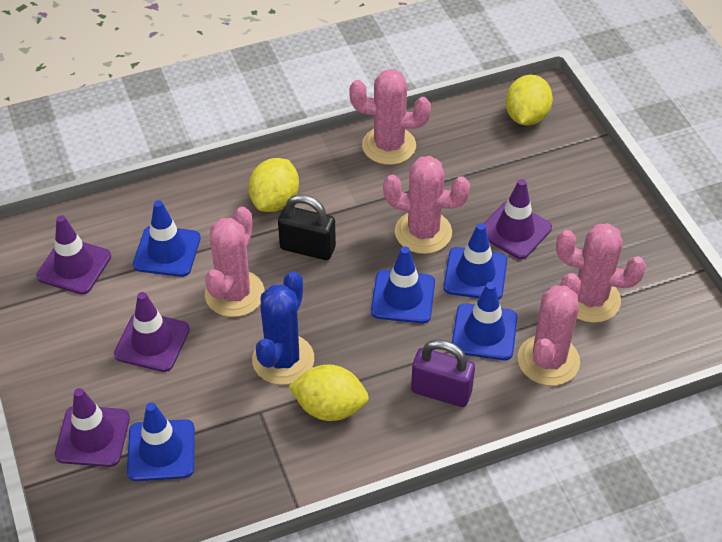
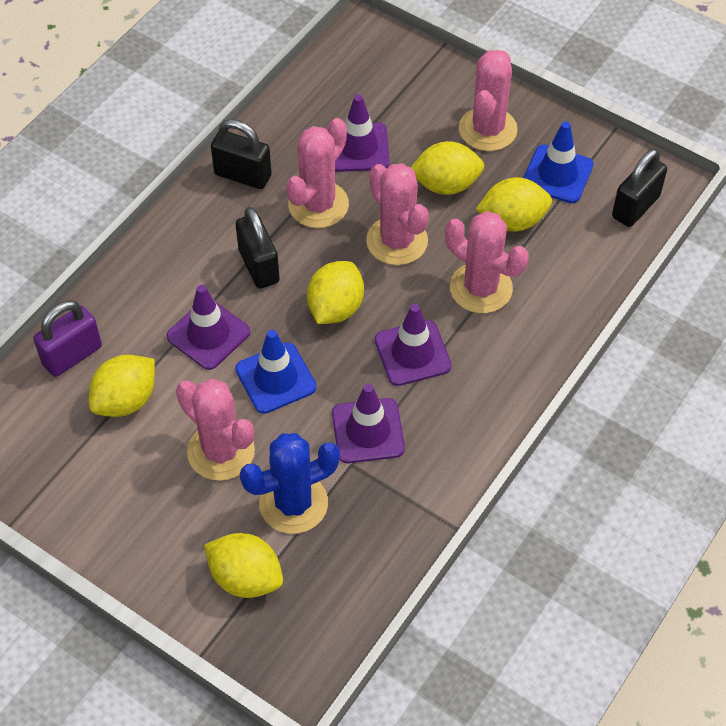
black padlock: 1 -> 3
blue traffic cone: 5 -> 2
yellow lemon: 3 -> 5

